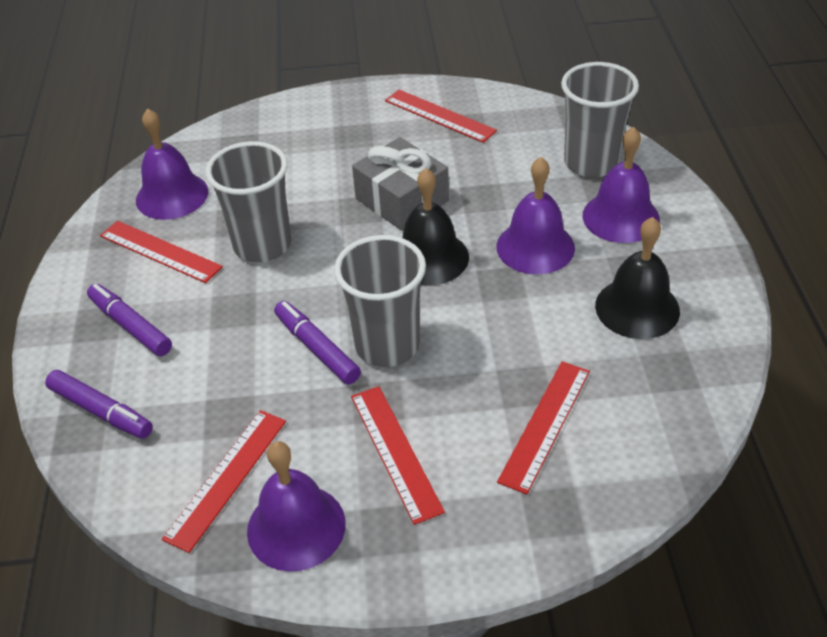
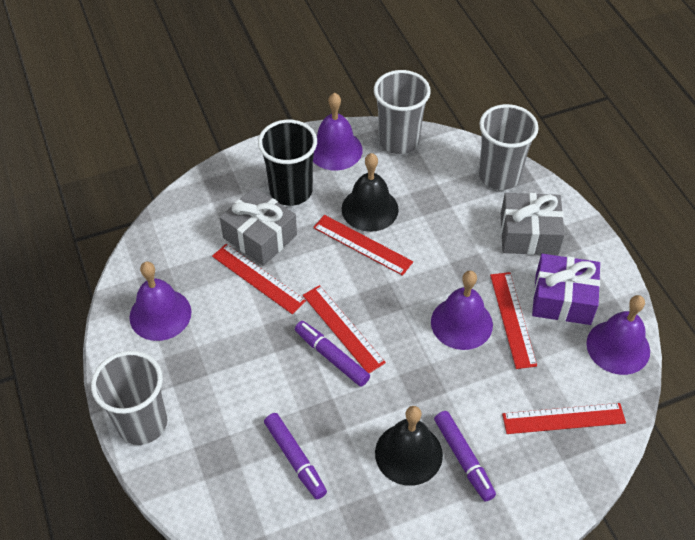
black cup: 0 -> 1
grey gift: 1 -> 2
purple gift: 0 -> 1

